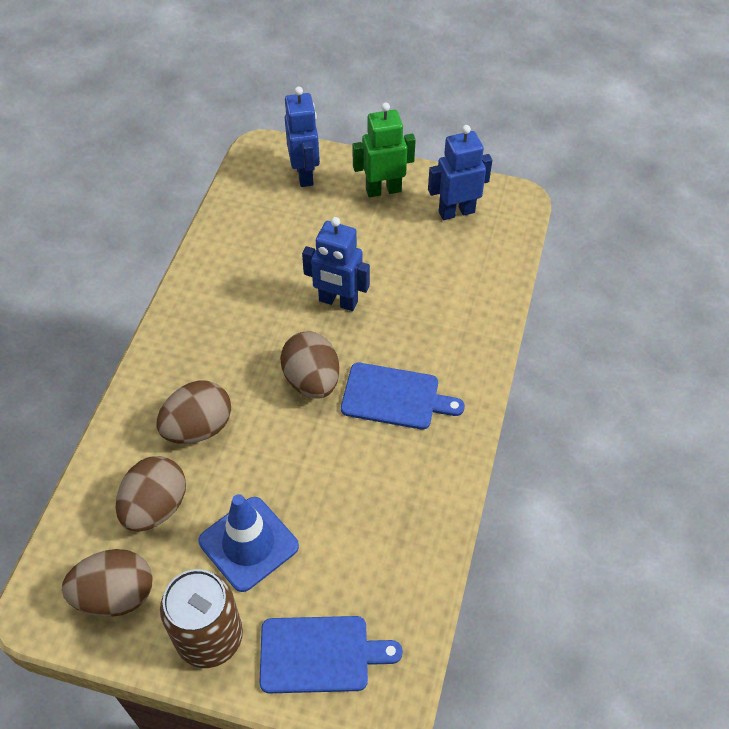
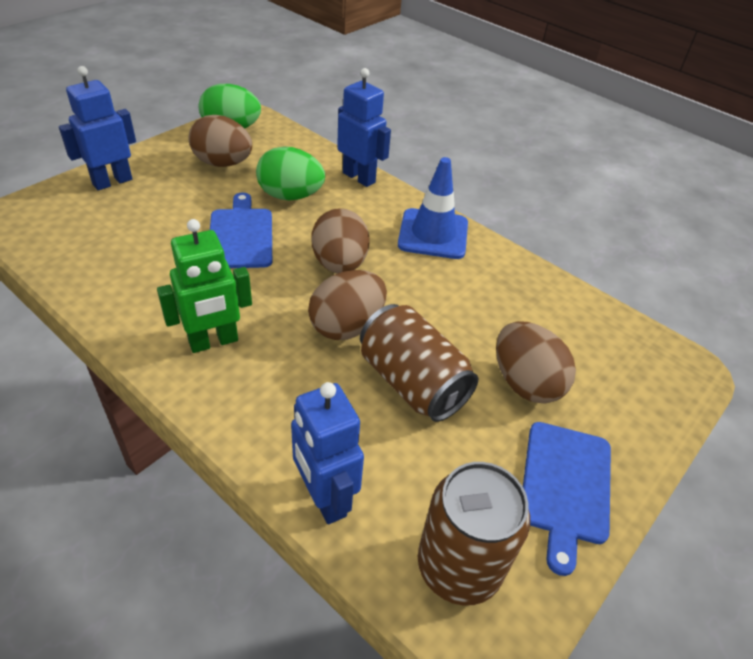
brown can: 1 -> 2
green egg: 0 -> 2

